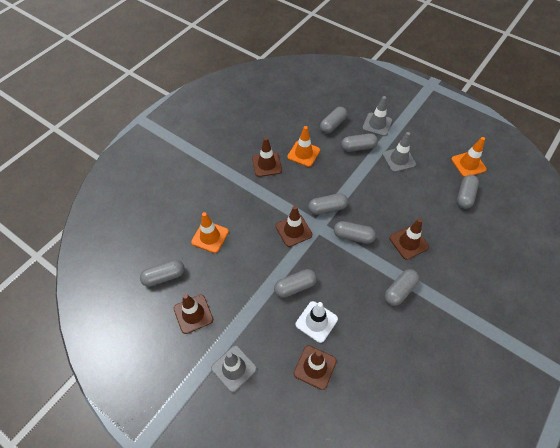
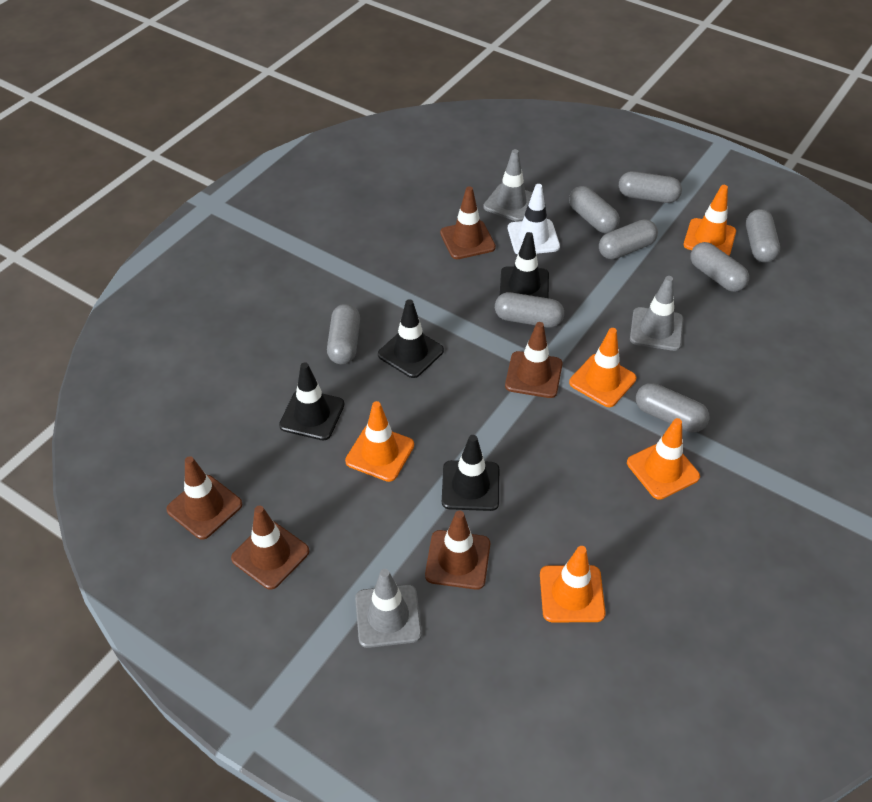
black traffic cone: 0 -> 4
orange traffic cone: 3 -> 5

